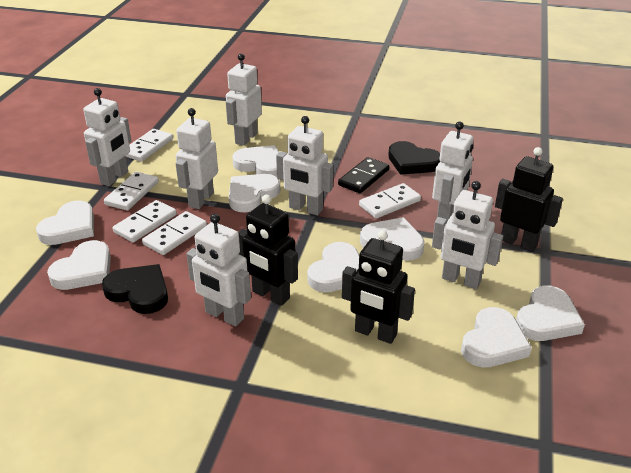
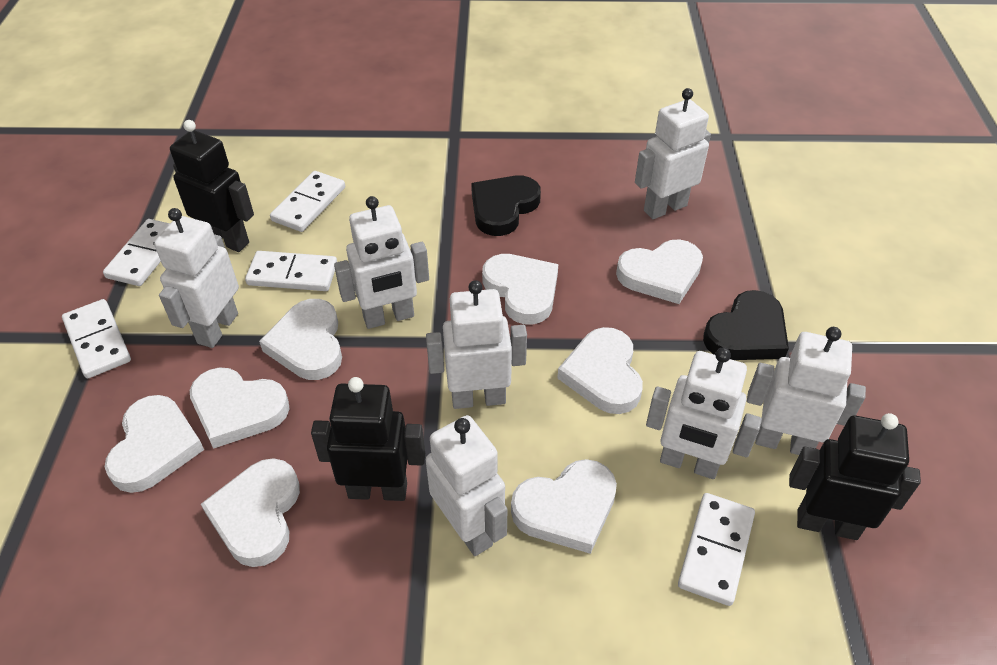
black domino: 1 -> 0

